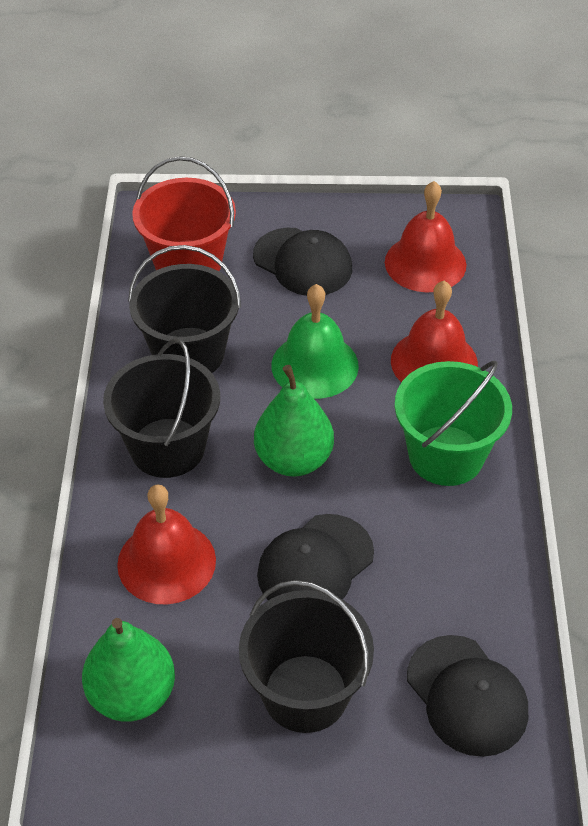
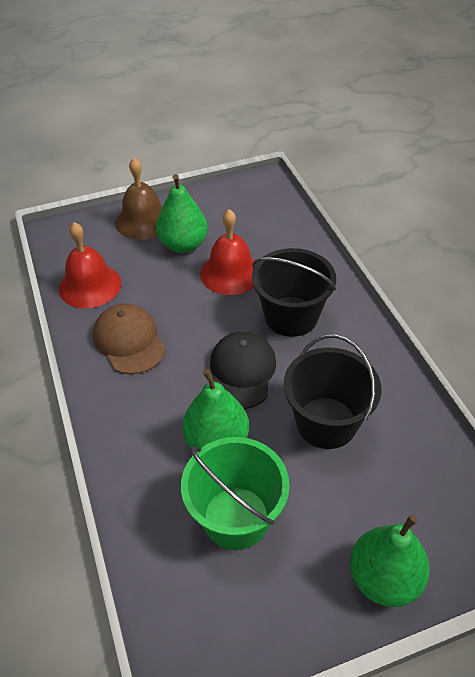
black bucket: 3 -> 2
black cap: 3 -> 1
brown bell: 0 -> 1
brown cap: 0 -> 1
green bell: 1 -> 0
green pear: 2 -> 3
red bell: 3 -> 2
red bucket: 1 -> 0

